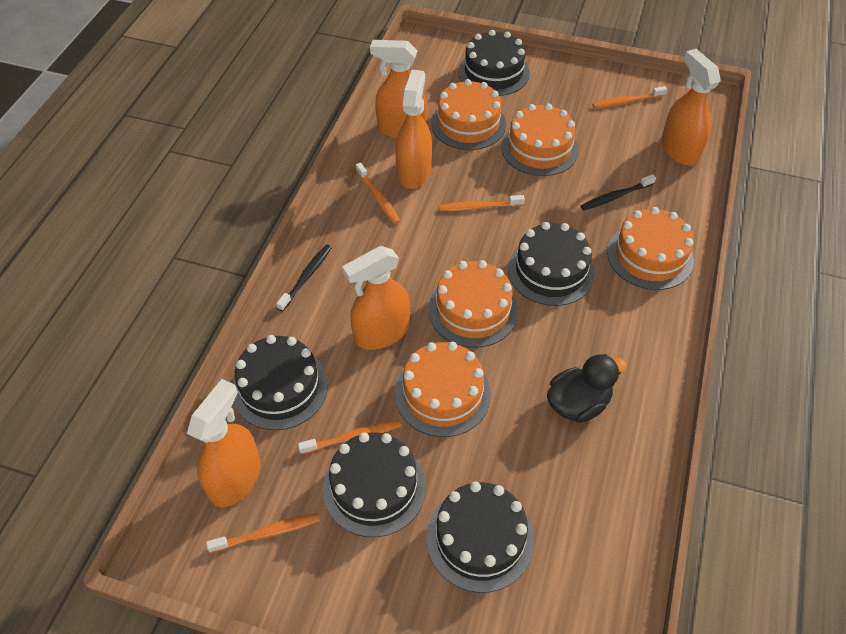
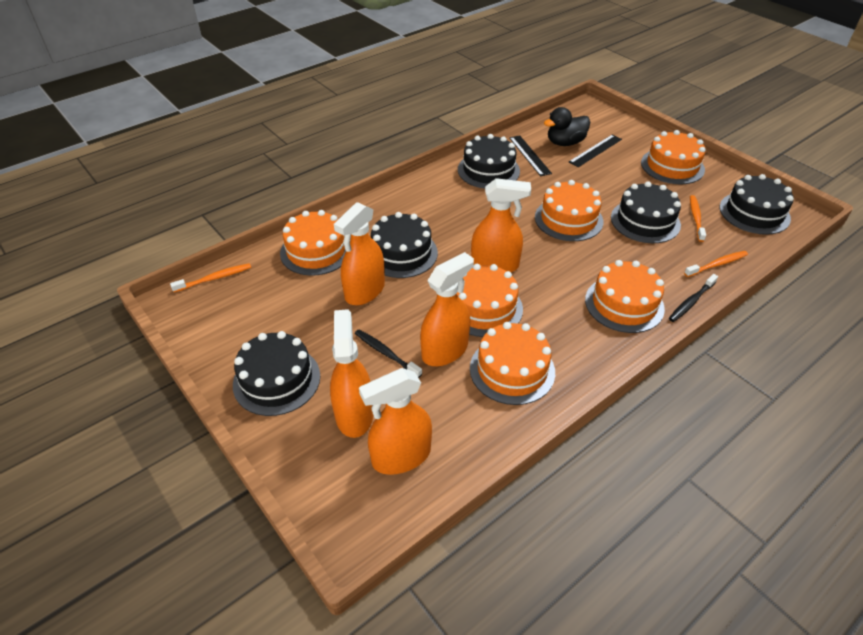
black ruler: 0 -> 2
orange cake: 5 -> 6
orange toothbrush: 5 -> 3

